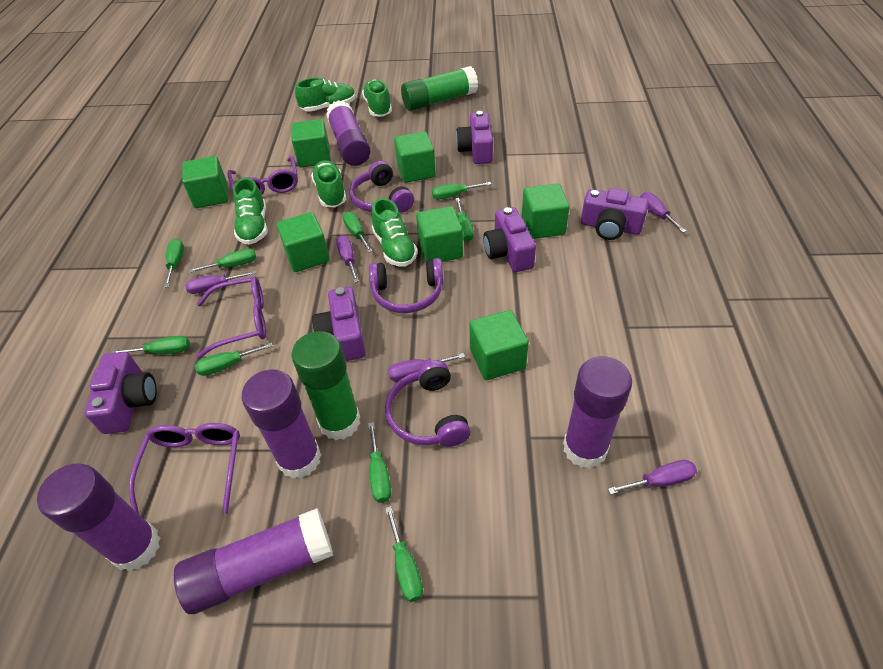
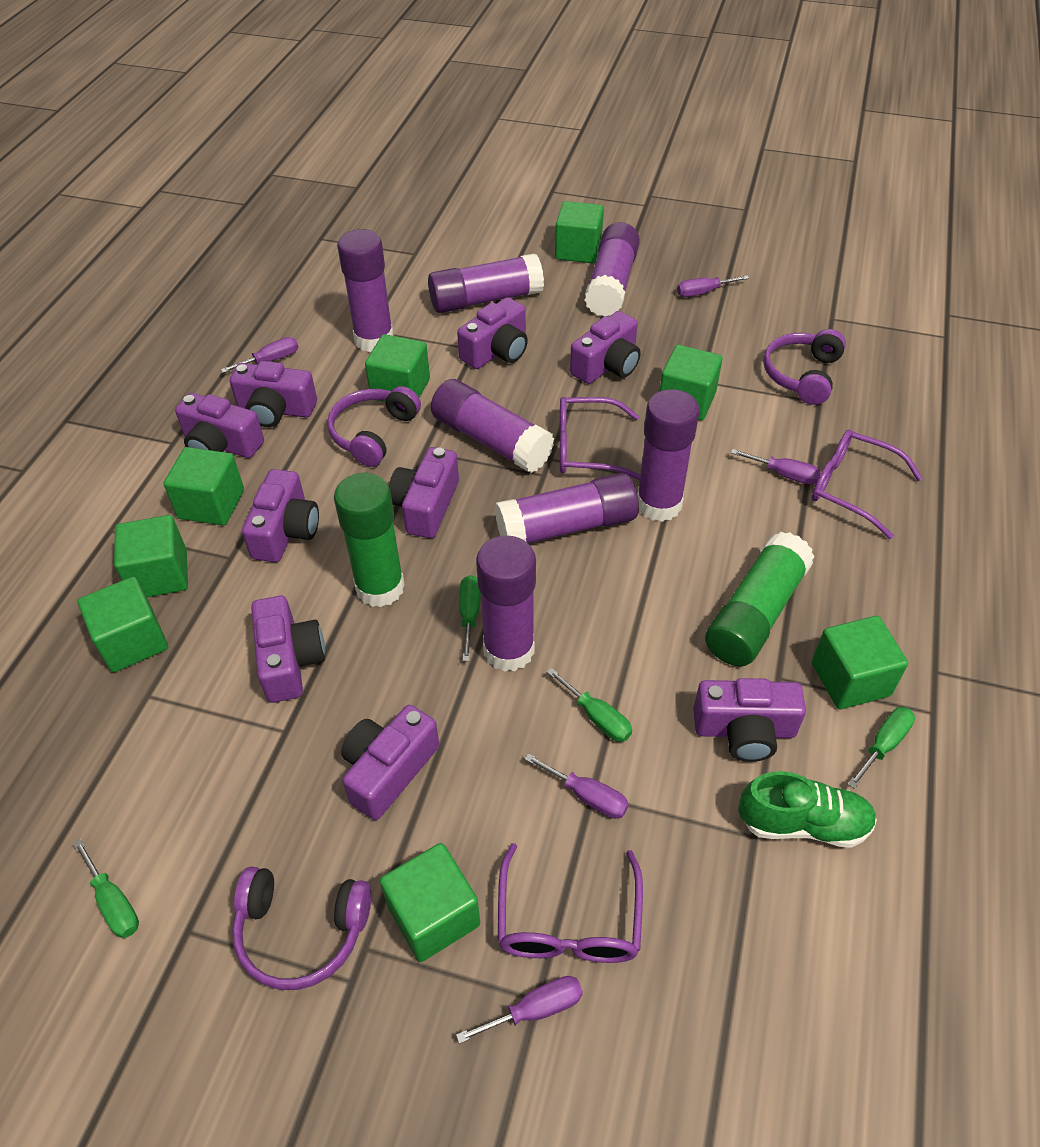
green cube: 7 -> 8
green screwdriver: 9 -> 4
green shoe: 5 -> 1
purple camera: 5 -> 9
purple glue stick: 5 -> 7

